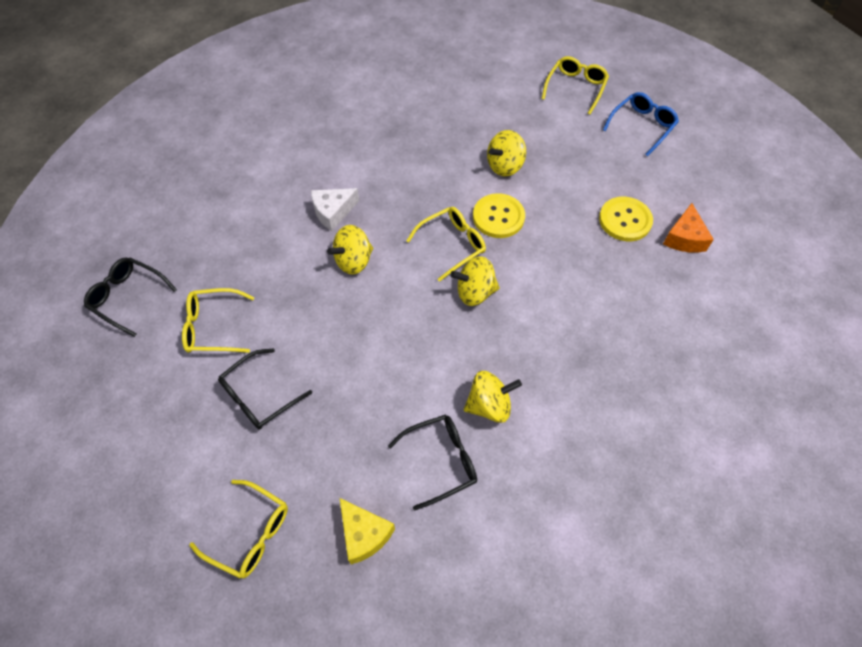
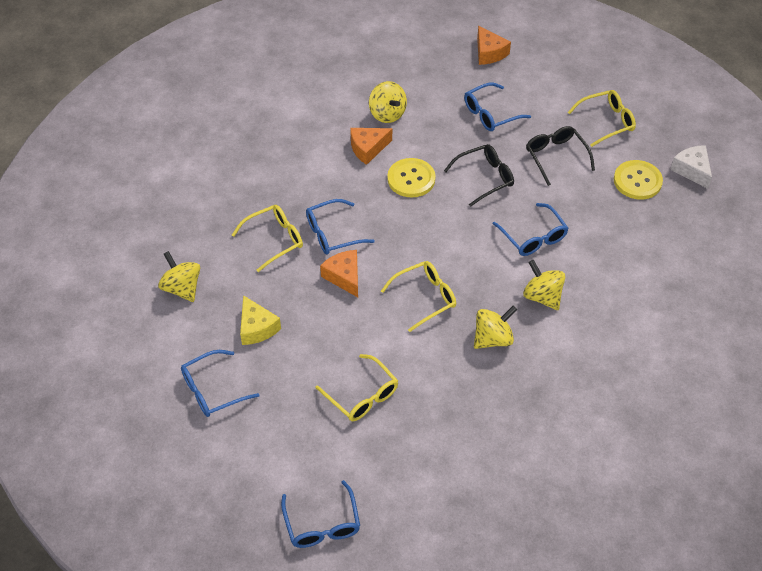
black glasses: 3 -> 2
blue glasses: 1 -> 5
orange cheese: 1 -> 3

